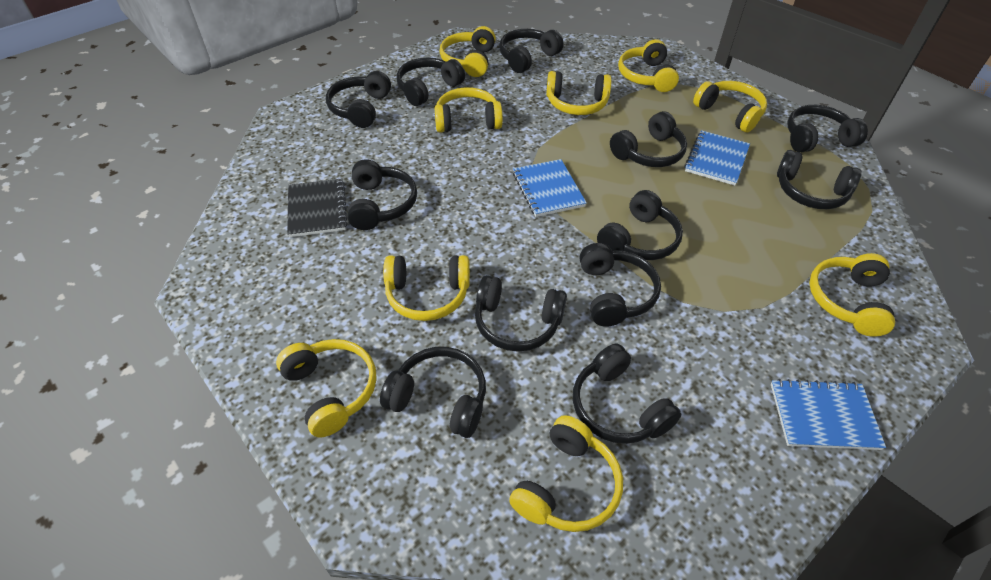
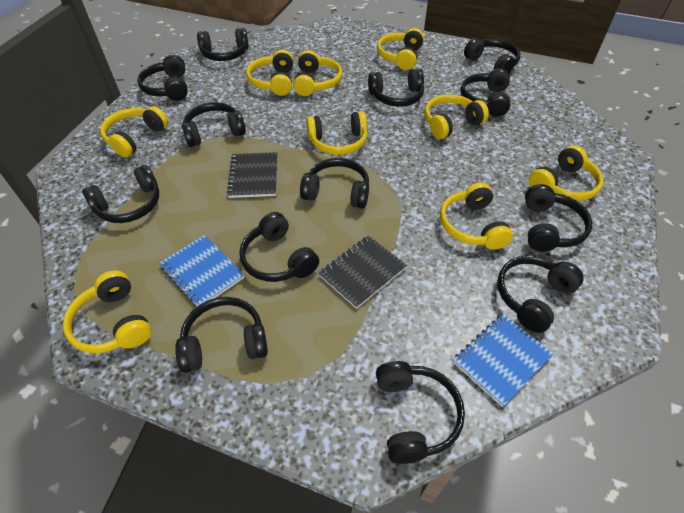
black headphones: 12 -> 13
black notebook: 1 -> 2
blue notebook: 3 -> 2

